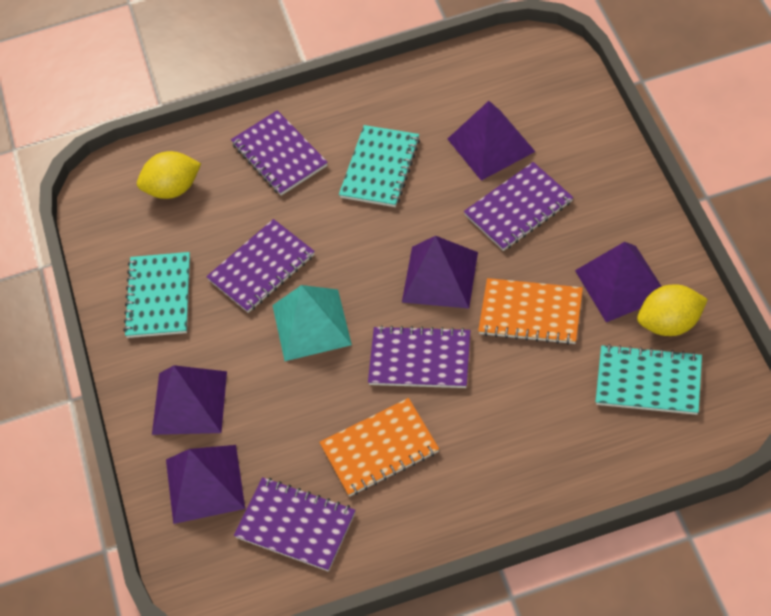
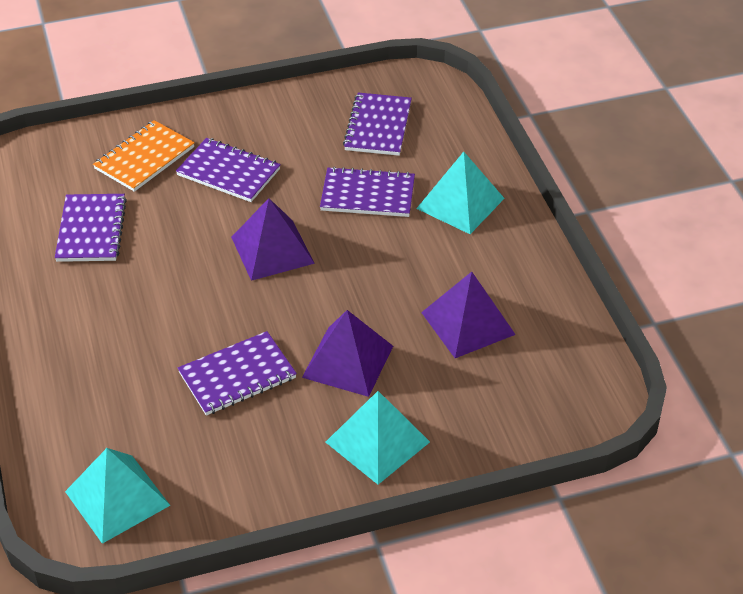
orange notebook: 2 -> 1
purple pyramid: 5 -> 3
turquoise notebook: 3 -> 0
turquoise pyramid: 1 -> 3
yellow lemon: 2 -> 0

